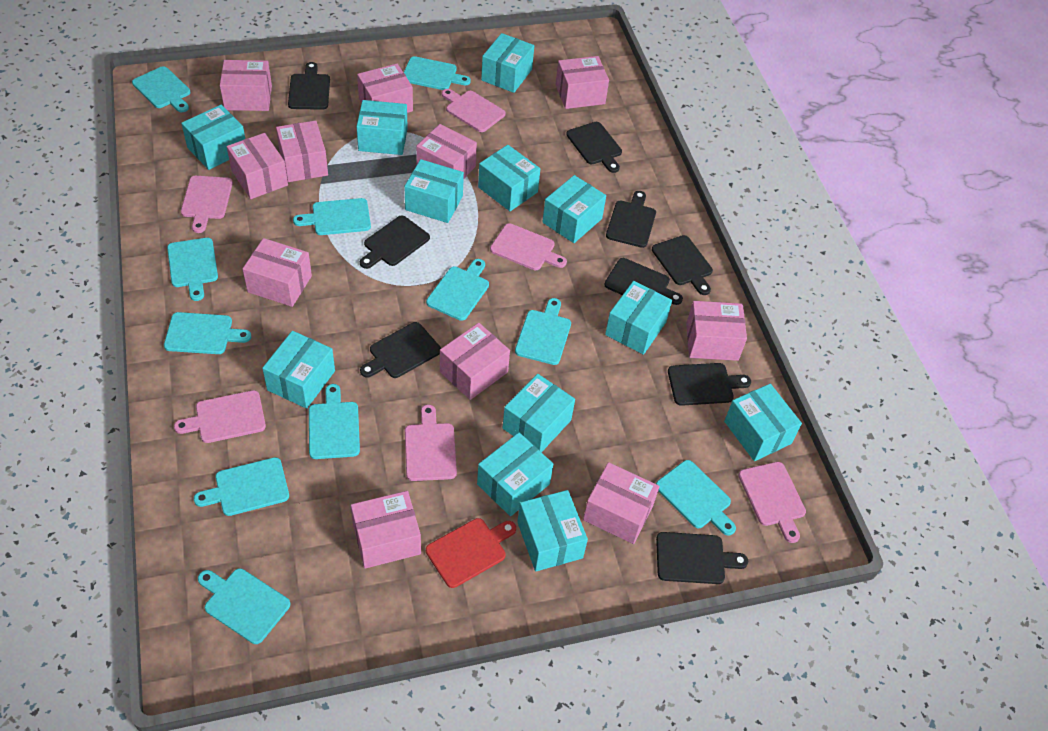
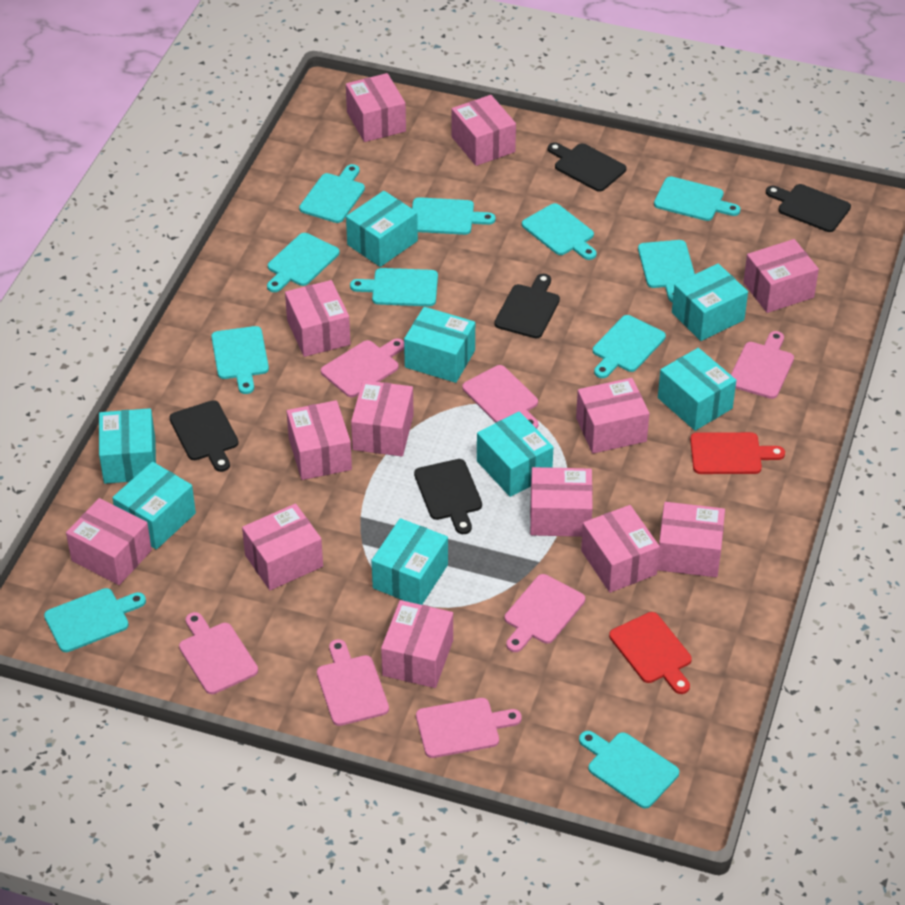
black cutting board: 9 -> 5
pink box: 11 -> 13
pink cutting board: 6 -> 7
red cutting board: 1 -> 2
turquoise box: 12 -> 8

